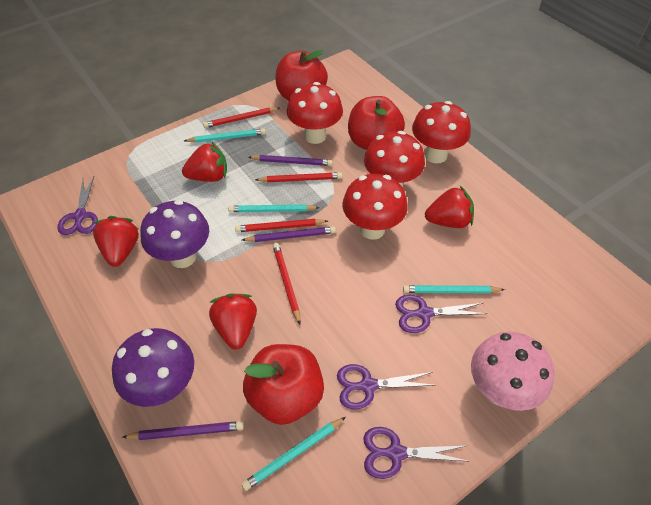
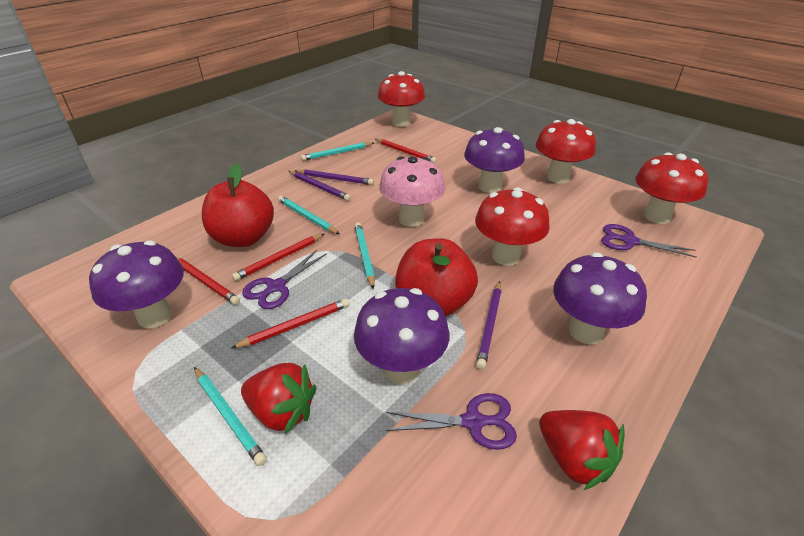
purple mushroom: 2 -> 4
purple scissors: 4 -> 3
red apple: 3 -> 2
red strawberry: 4 -> 2

